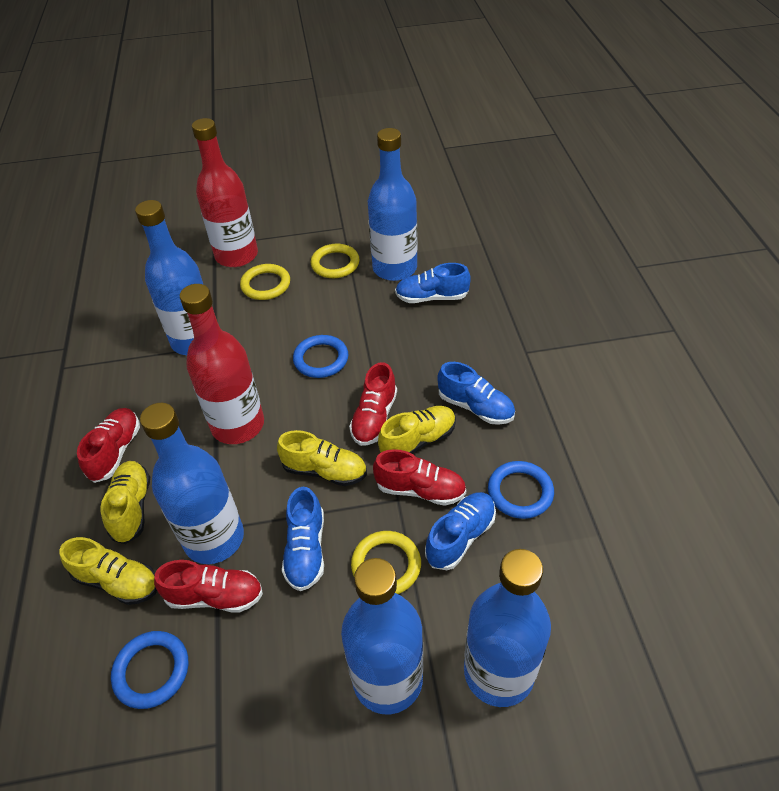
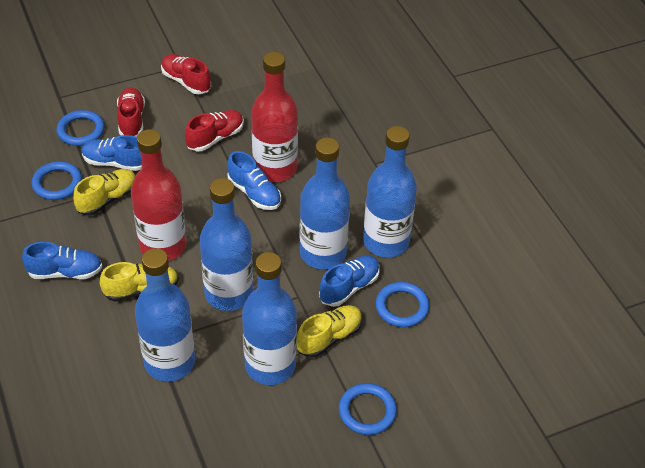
blue ring: 3 -> 4
red shoe: 4 -> 3
yellow ring: 3 -> 0
yellow shoe: 4 -> 3

